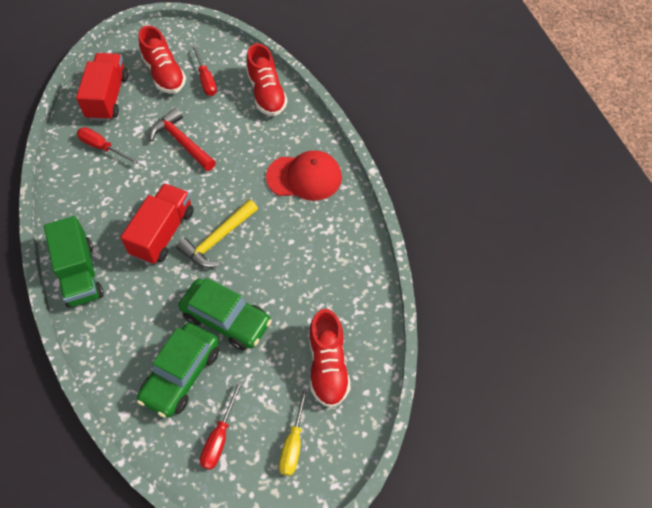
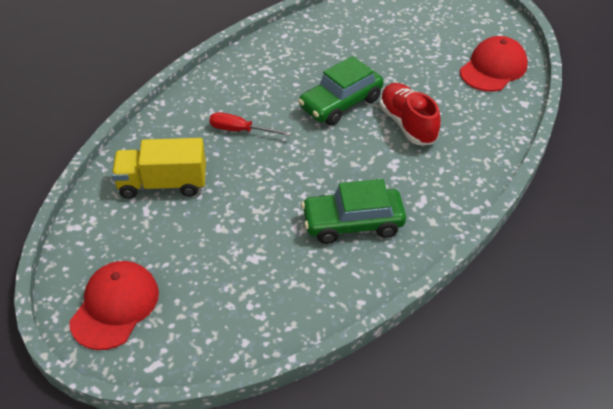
green truck: 1 -> 0
red cap: 1 -> 2
red hammer: 1 -> 0
red screwdriver: 3 -> 1
red shoe: 3 -> 1
red truck: 2 -> 0
yellow hammer: 1 -> 0
yellow screwdriver: 1 -> 0
yellow truck: 0 -> 1

